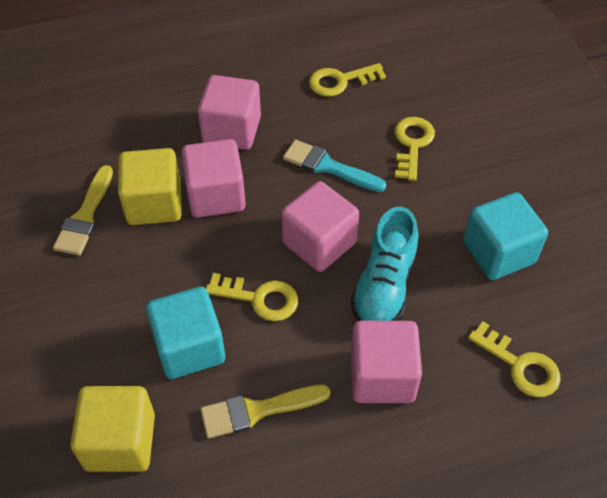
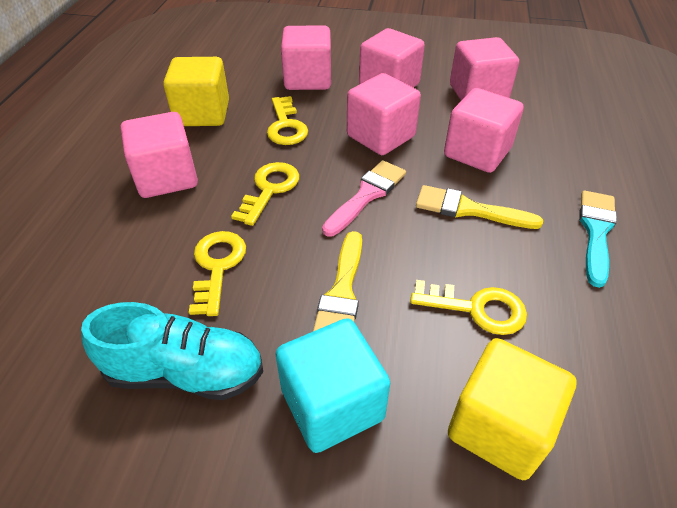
pink brush: 0 -> 1
pink cube: 4 -> 6
turquoise cube: 2 -> 1

